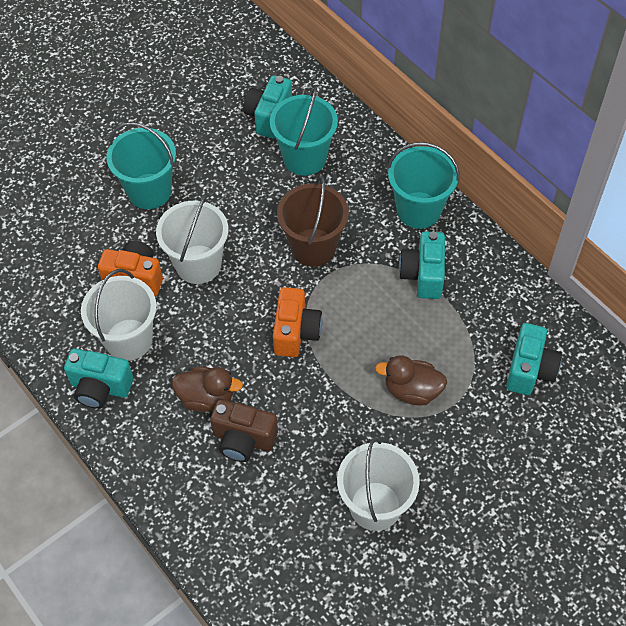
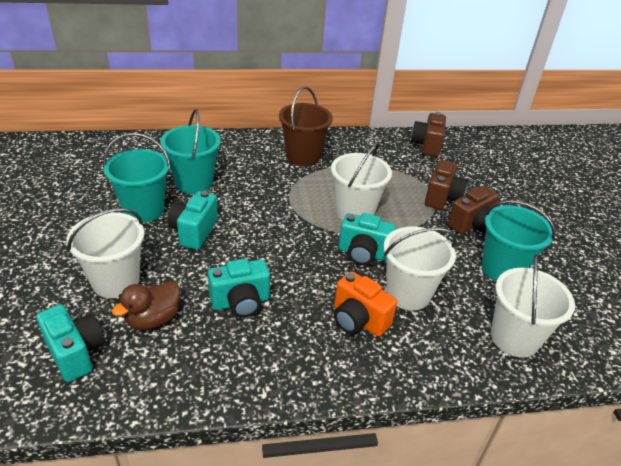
brown camera: 1 -> 3
brown duck: 2 -> 1
orange camera: 2 -> 1
white bucket: 3 -> 4

